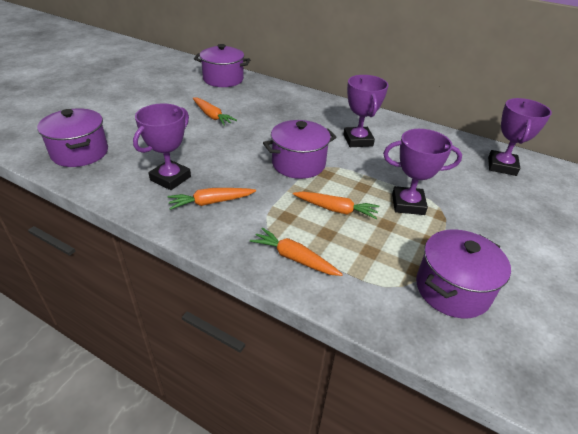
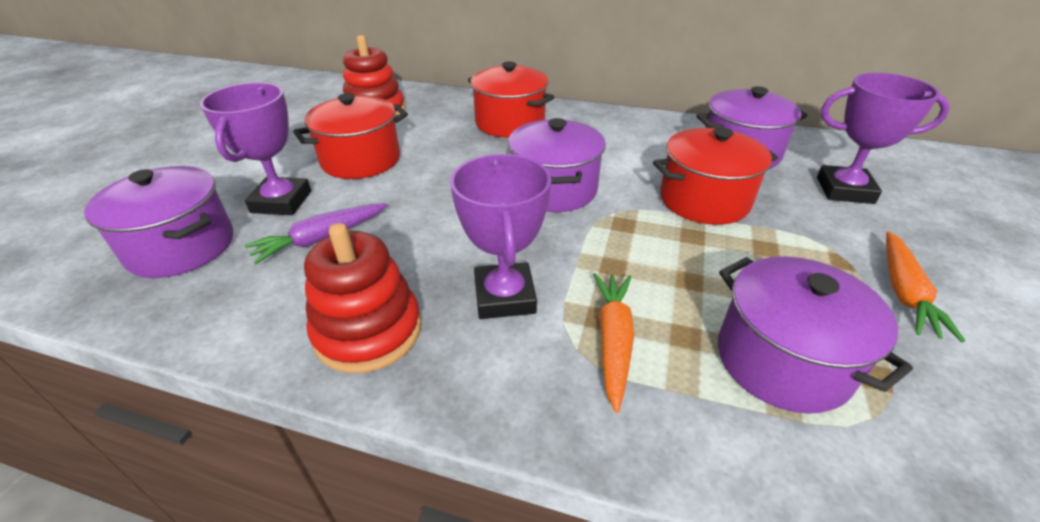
orange carrot: 4 -> 2
purple carrot: 0 -> 1
purple trophy: 4 -> 3
red pot: 0 -> 3
red stacking toy: 0 -> 2

